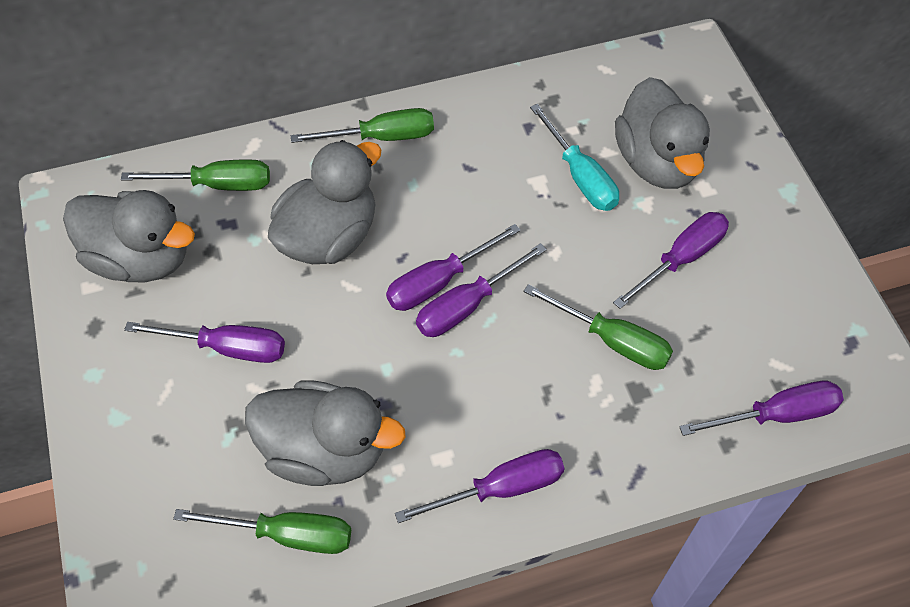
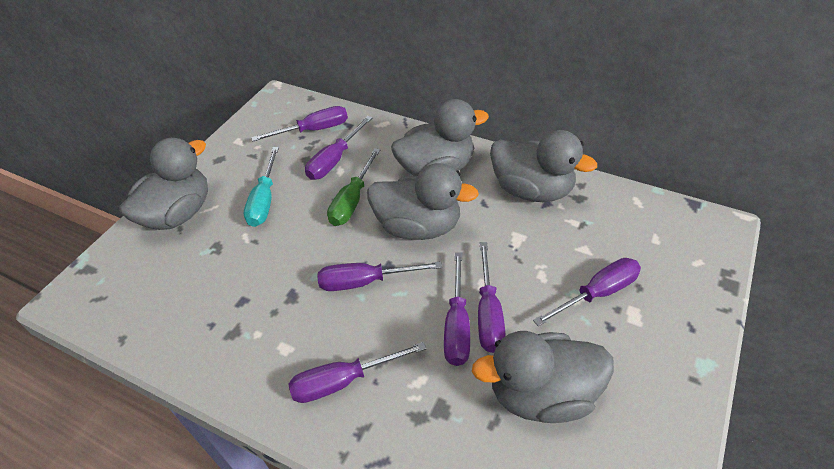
green screwdriver: 4 -> 1
grey duck: 4 -> 5
purple screwdriver: 6 -> 7

